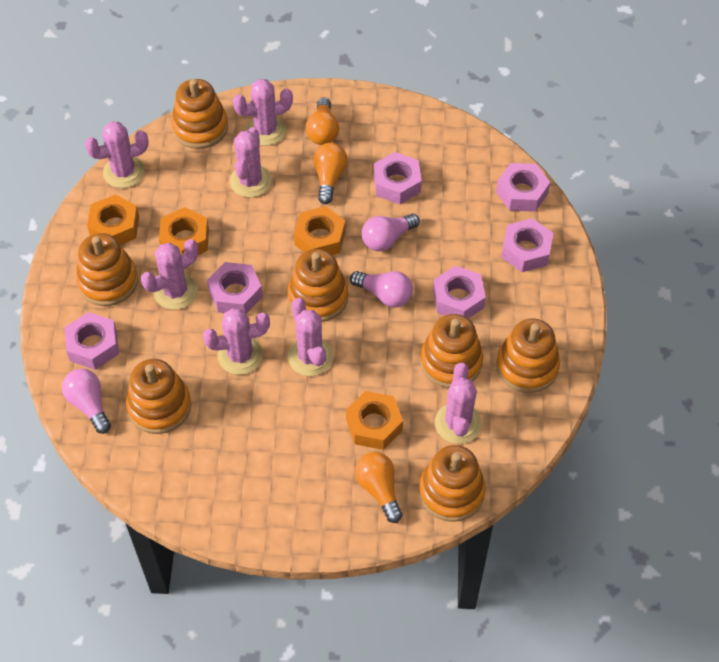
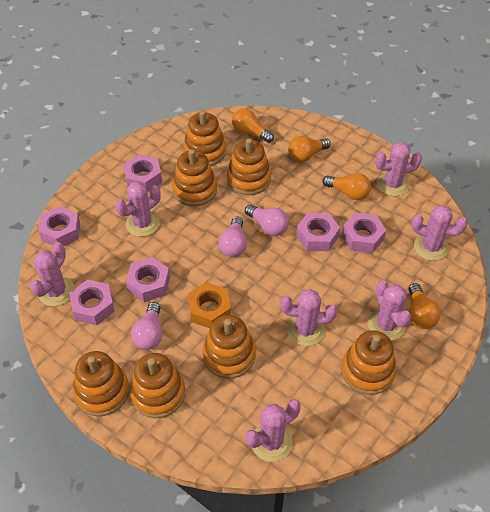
orange light bulb: 3 -> 4
orange nut: 4 -> 1

